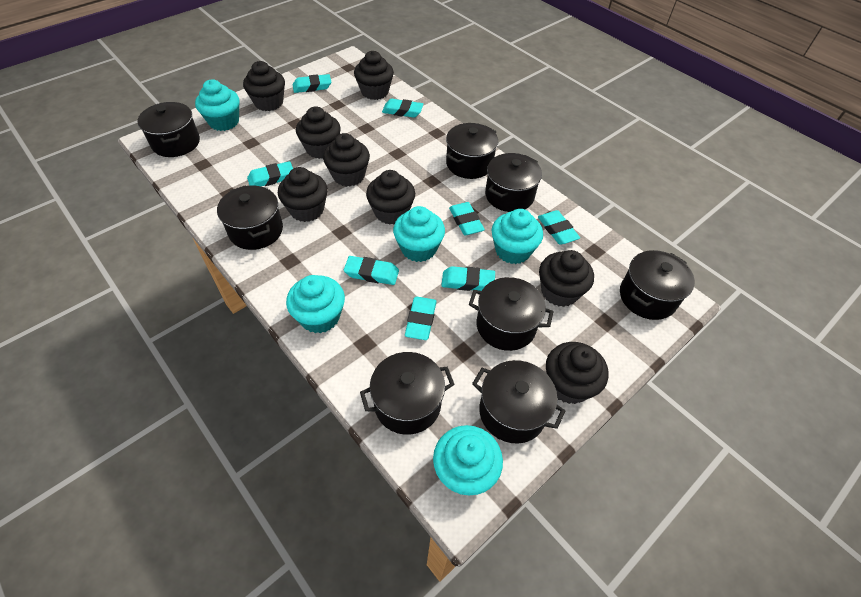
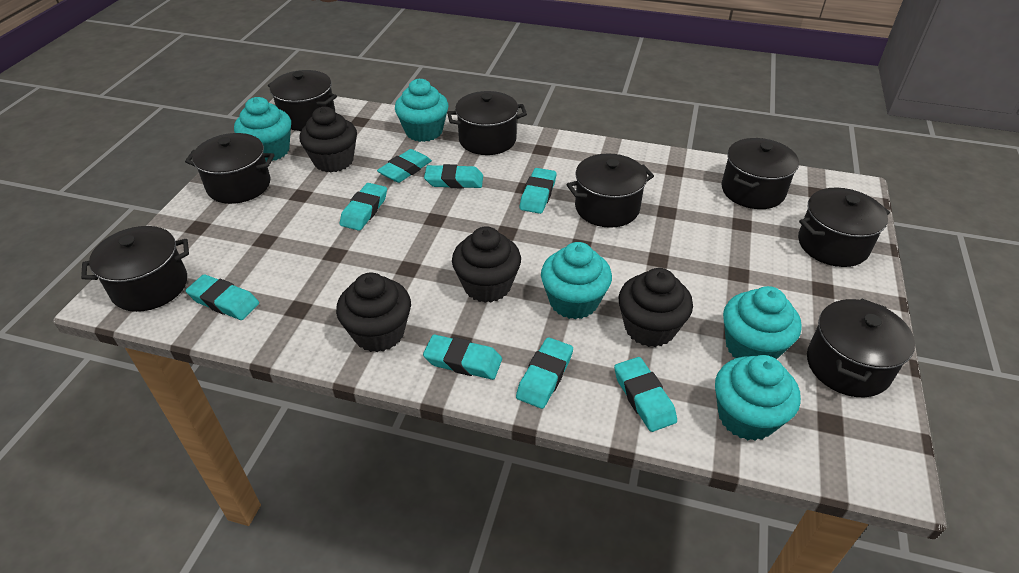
black cupcake: 8 -> 4

